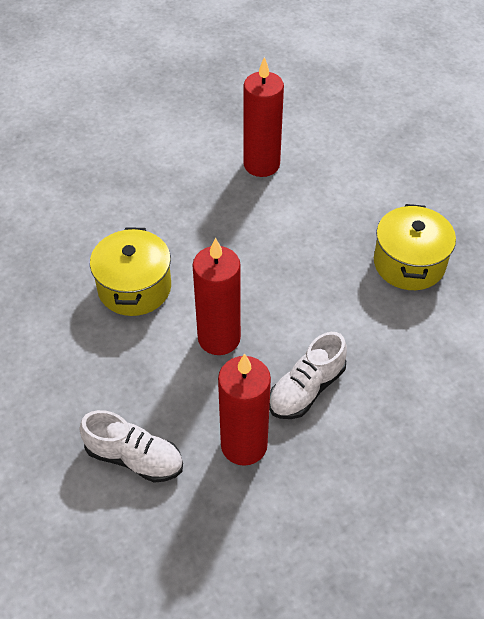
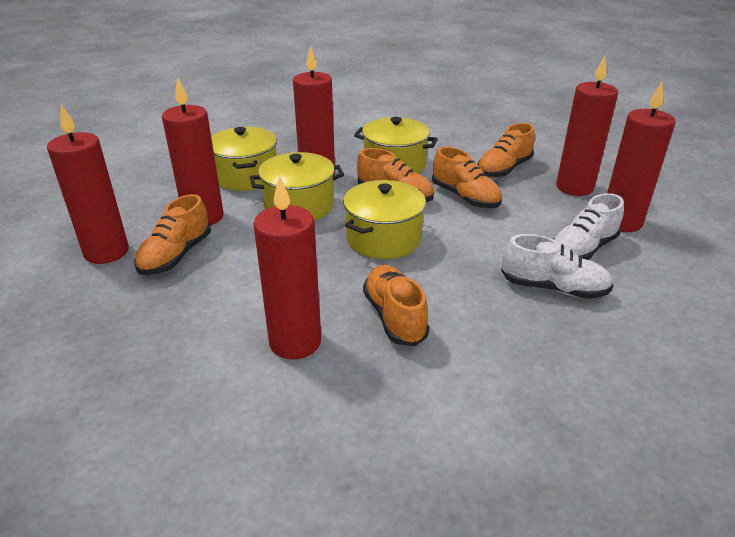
orange shoe: 0 -> 5
red candle: 3 -> 6
yellow pot: 2 -> 4

